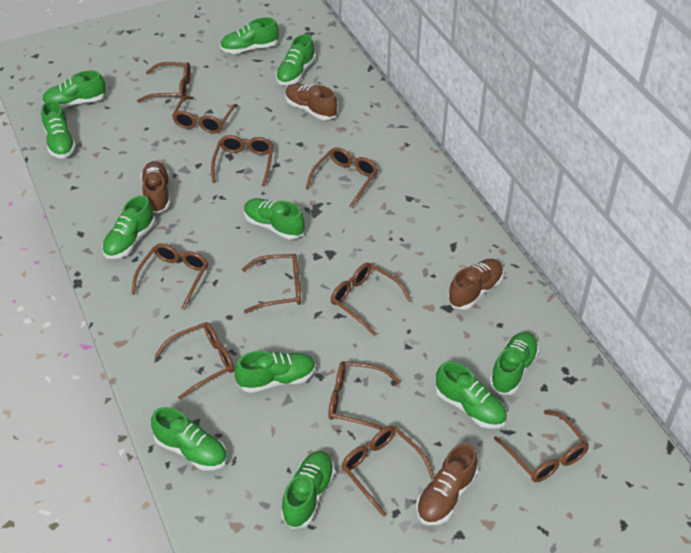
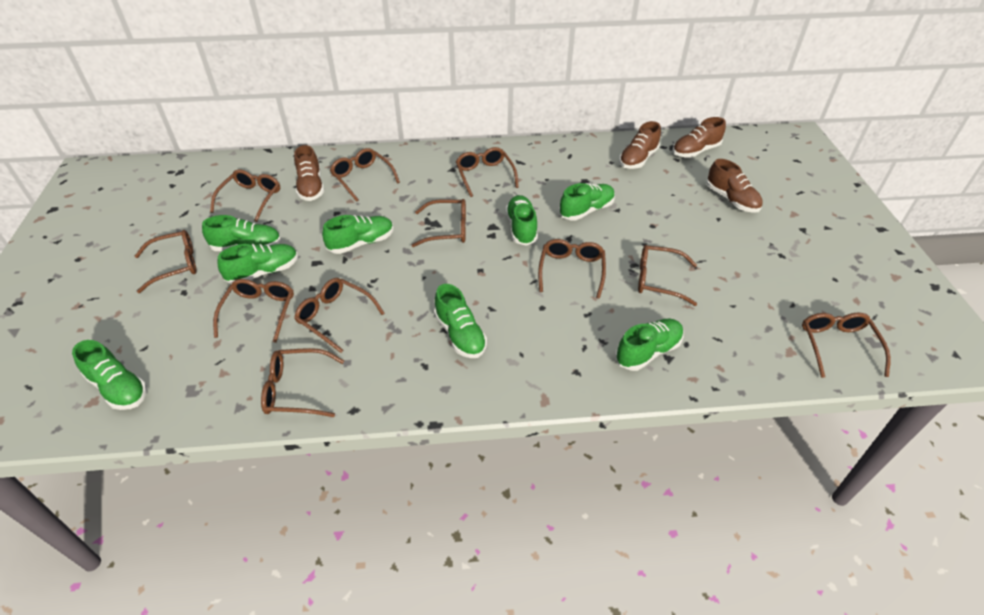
green shoe: 11 -> 8

